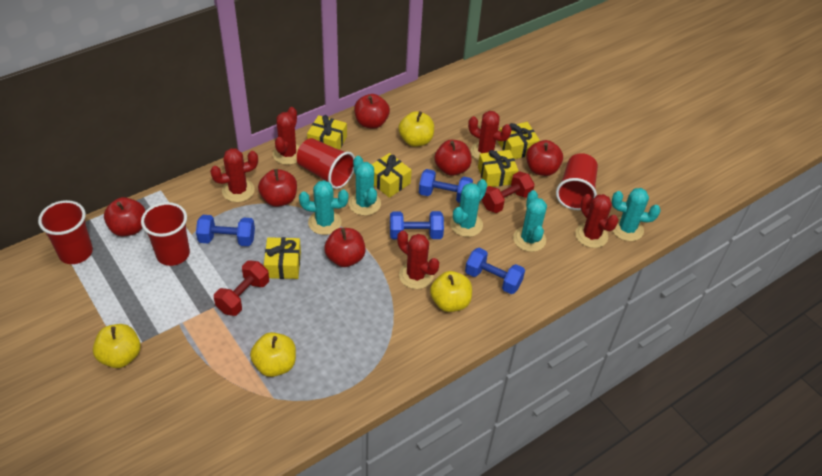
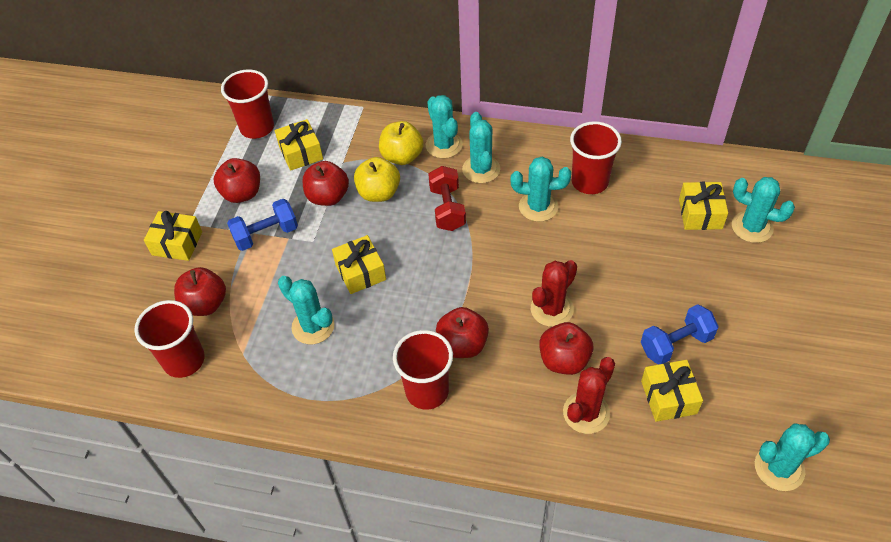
blue dumbbell: 4 -> 2
red apple: 6 -> 5
red cactus: 5 -> 2
red dumbbell: 2 -> 1
turquoise cactus: 5 -> 6
yellow apple: 4 -> 2

